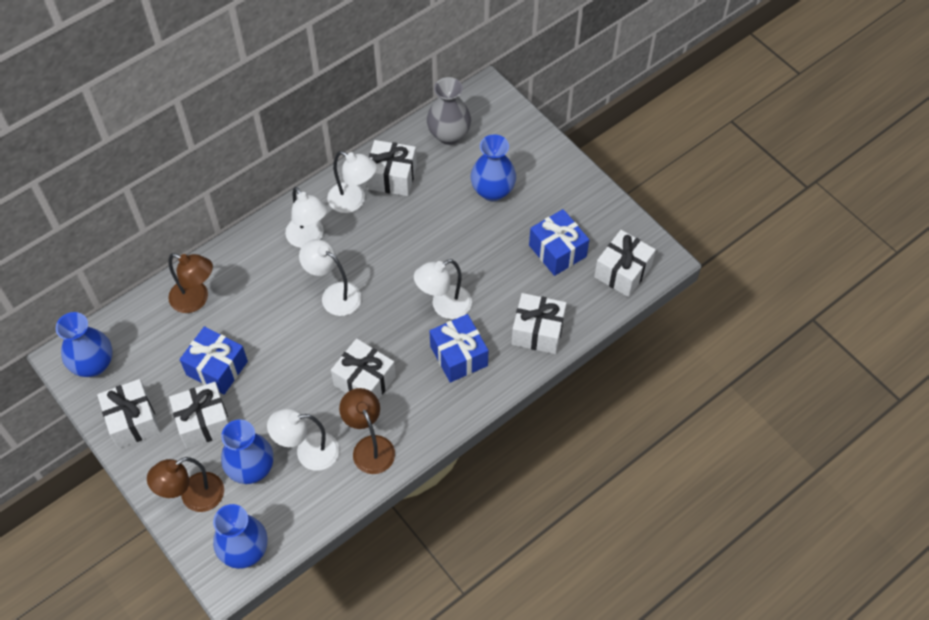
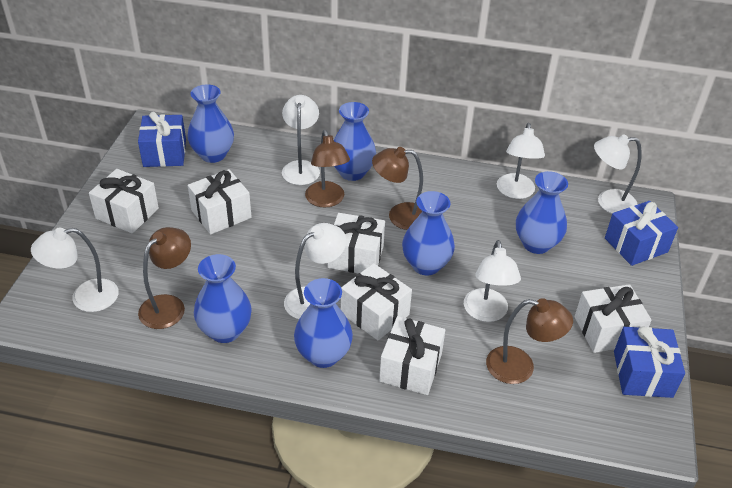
blue vase: 4 -> 6
brown lamp: 3 -> 4
grey vase: 1 -> 0
white lamp: 5 -> 6

